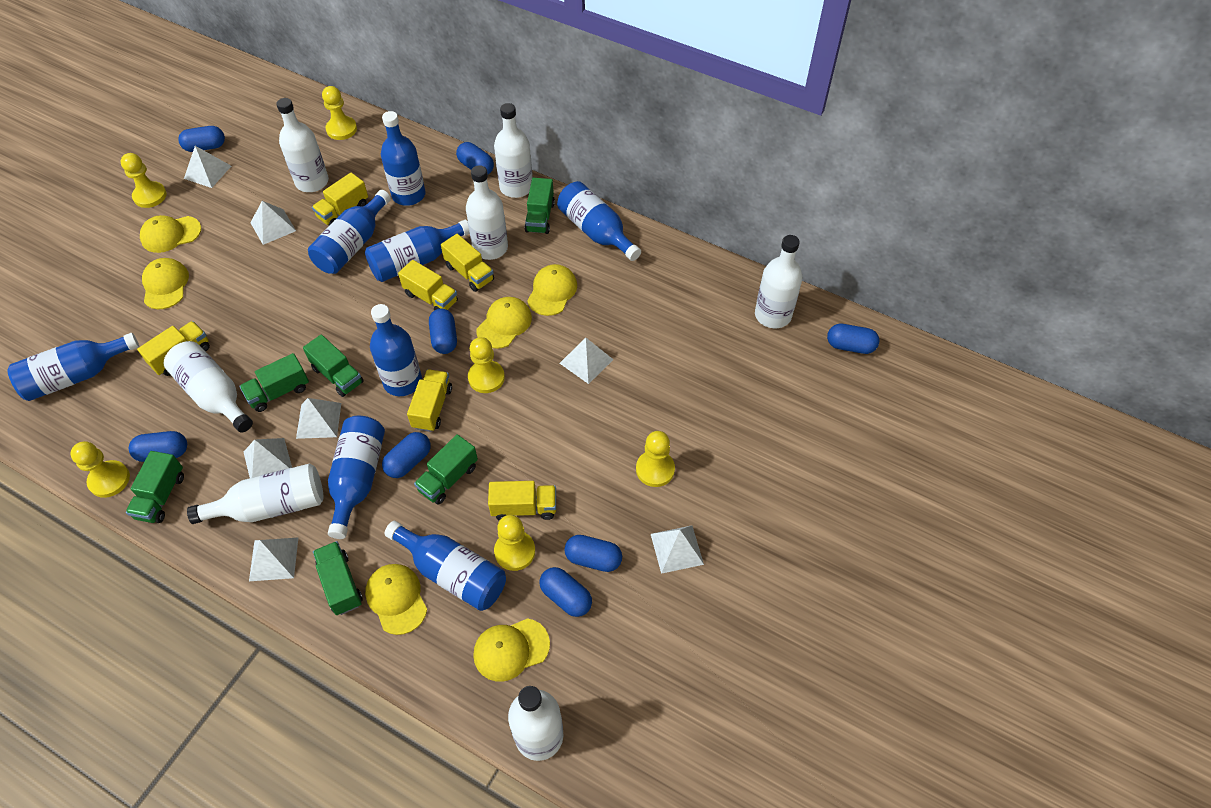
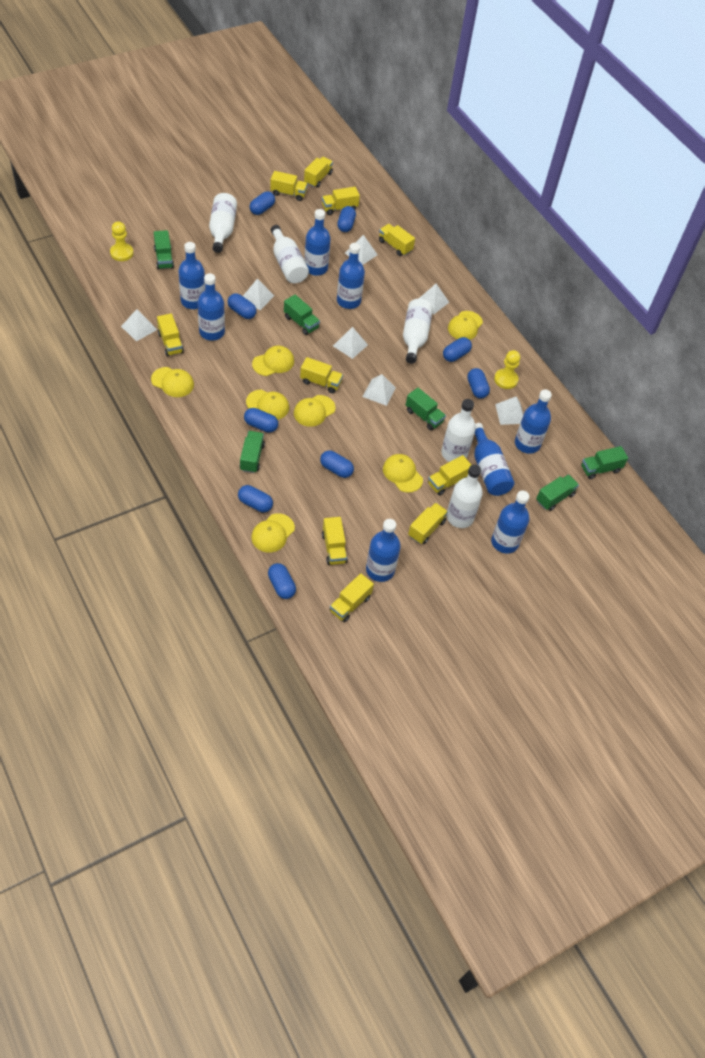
blue capsule: 8 -> 9
white bottle: 7 -> 5
yellow cap: 6 -> 7
yellow pawn: 6 -> 2
yellow truck: 6 -> 10

